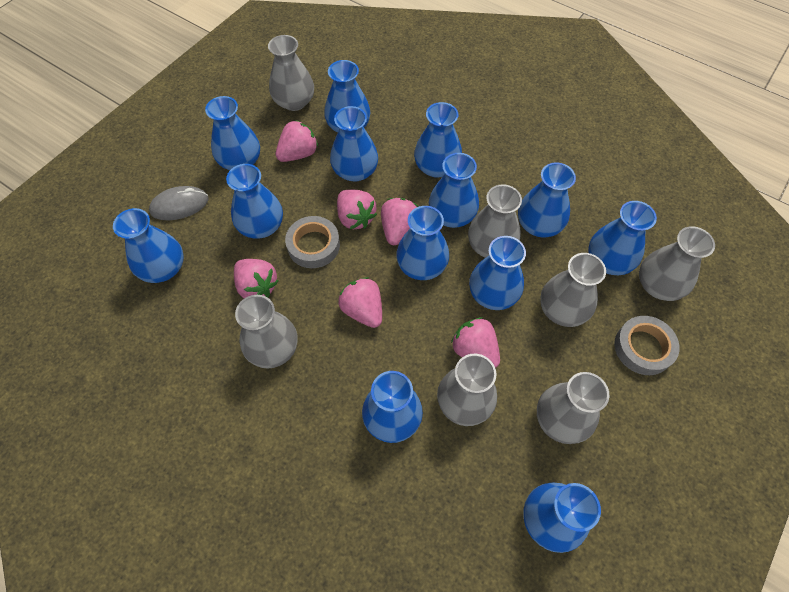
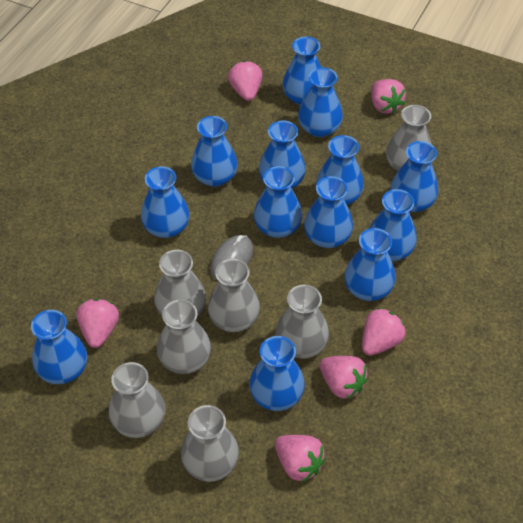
grey tape: 2 -> 0

